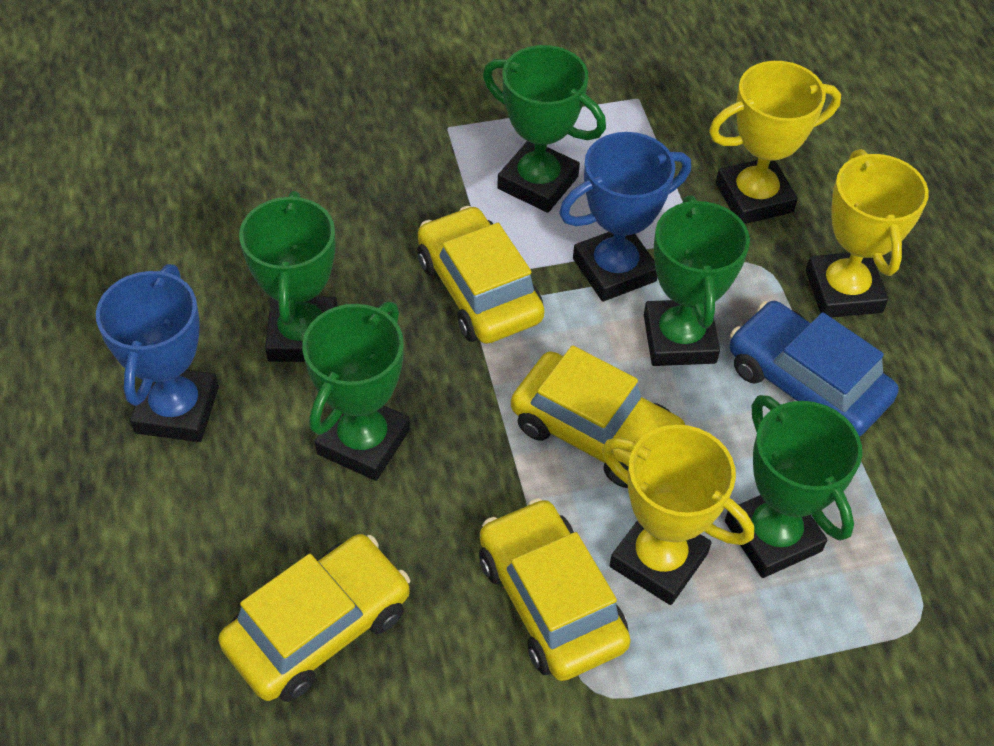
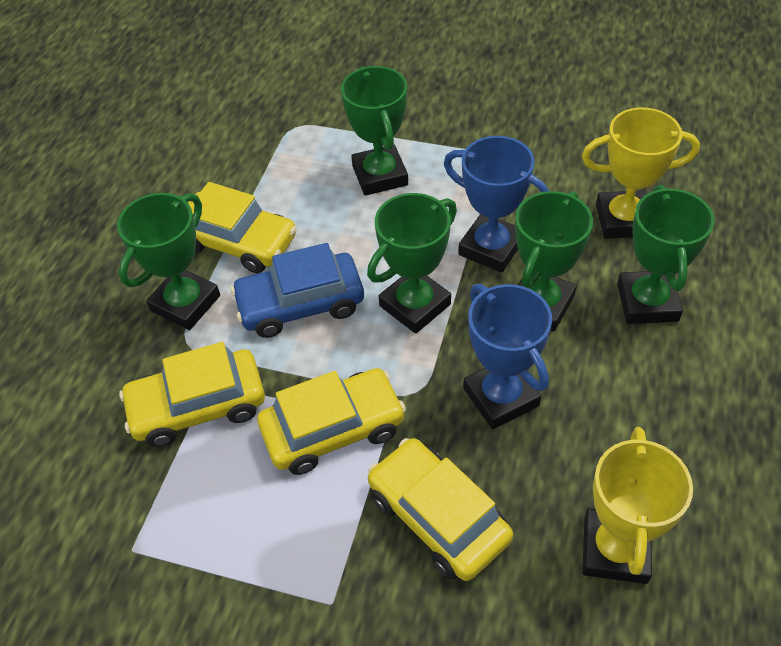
yellow trophy: 3 -> 2

